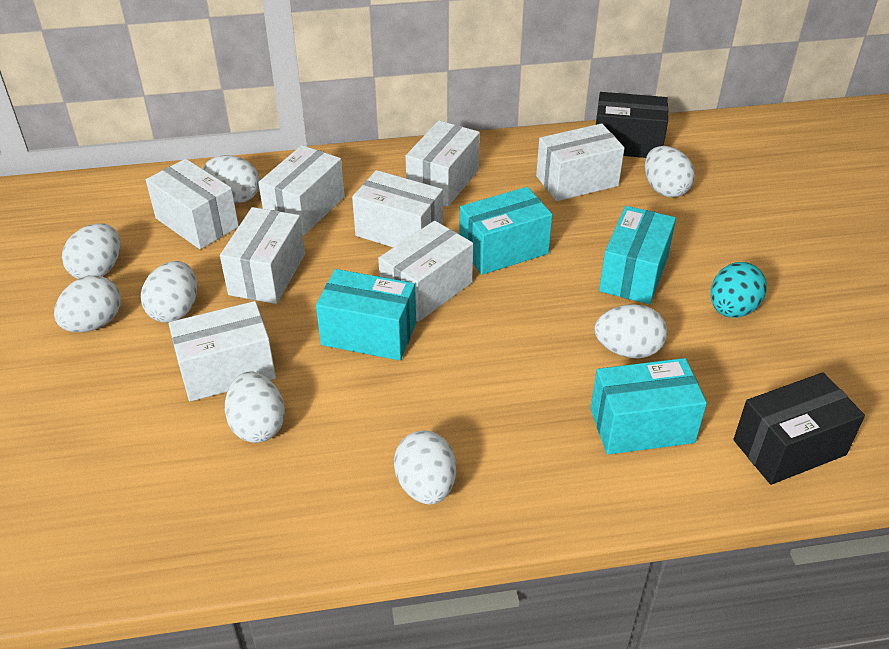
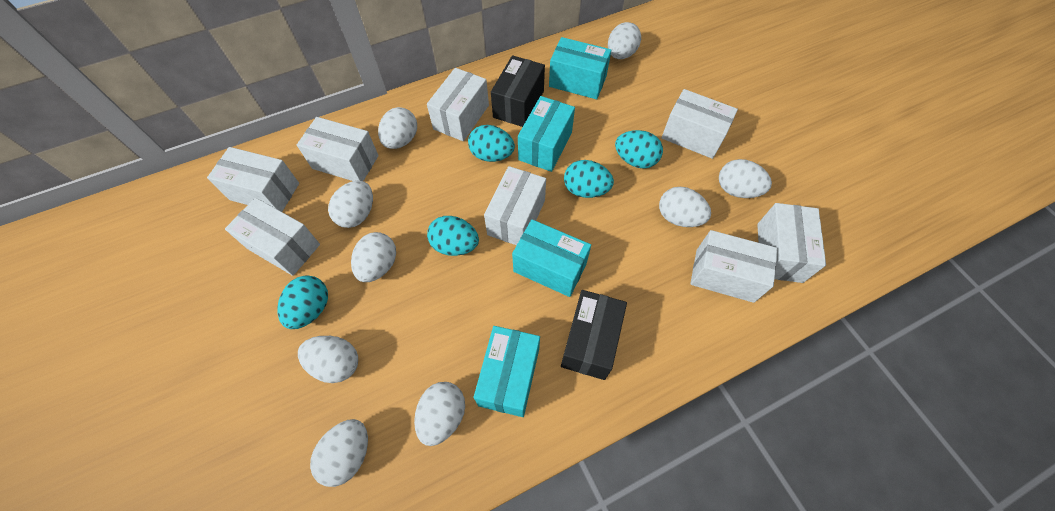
turquoise egg: 1 -> 5
white egg: 8 -> 9

